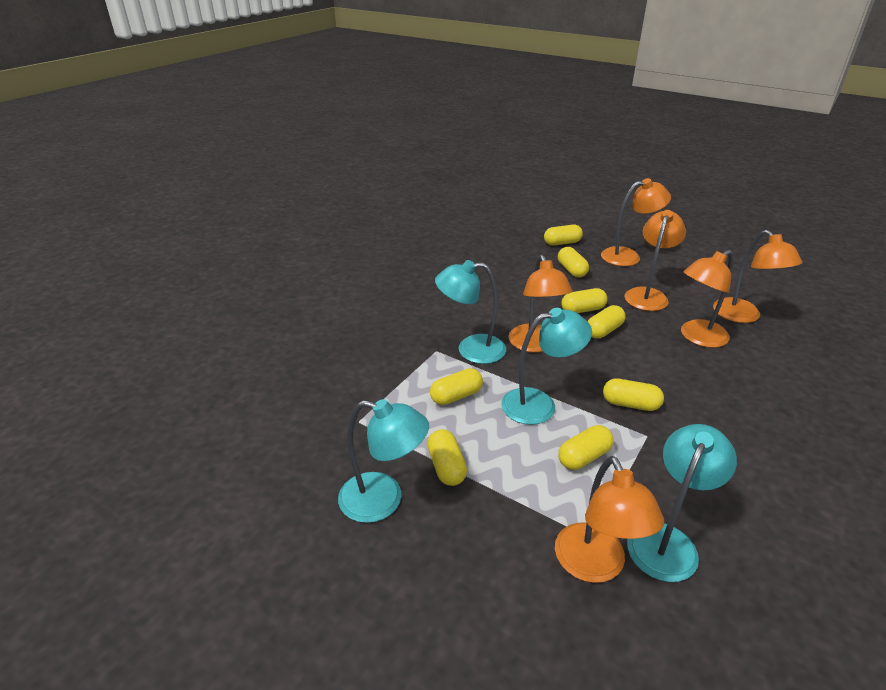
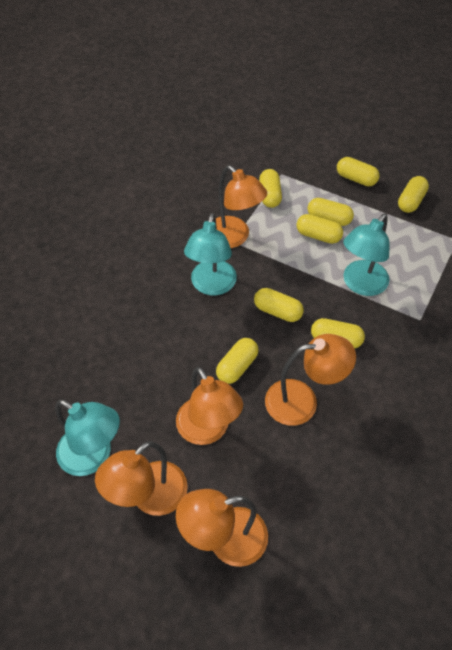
orange lamp: 6 -> 5
turquoise lamp: 4 -> 3

